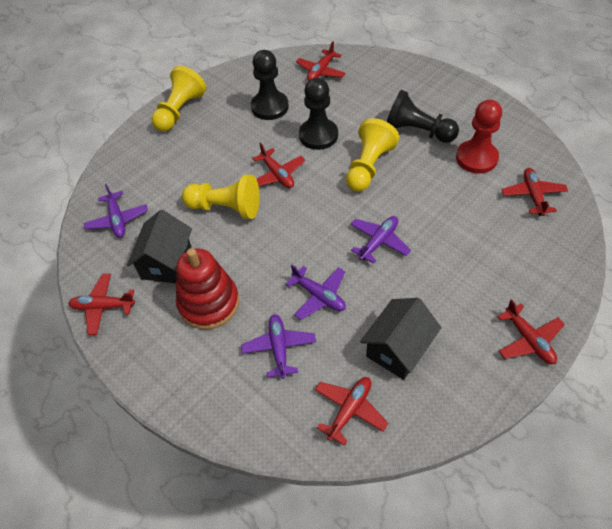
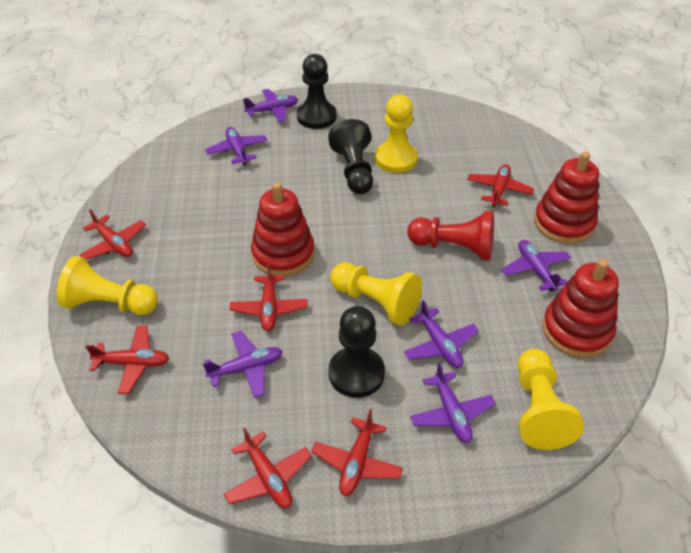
black house: 2 -> 0
purple plane: 4 -> 6
red stacking toy: 1 -> 3
yellow pawn: 3 -> 4

